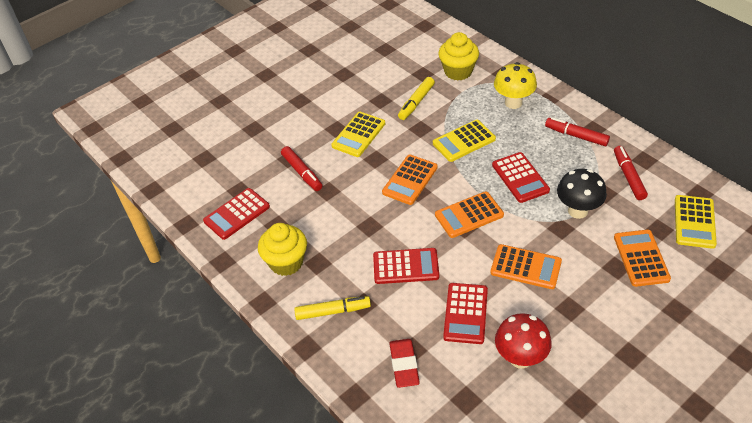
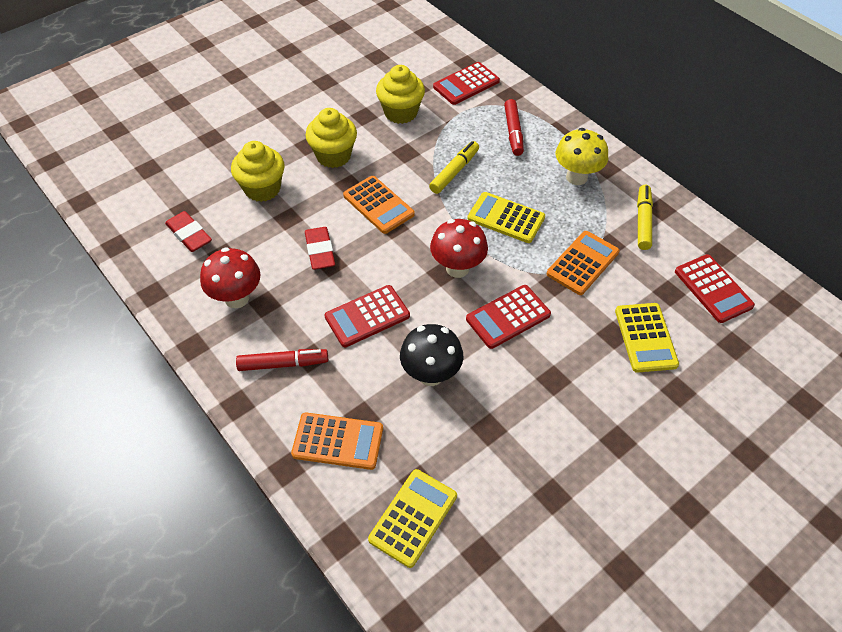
orange calculator: 4 -> 3
red eraser: 1 -> 2
red marker: 3 -> 2
red mushroom: 1 -> 2
yellow cupcake: 2 -> 3

